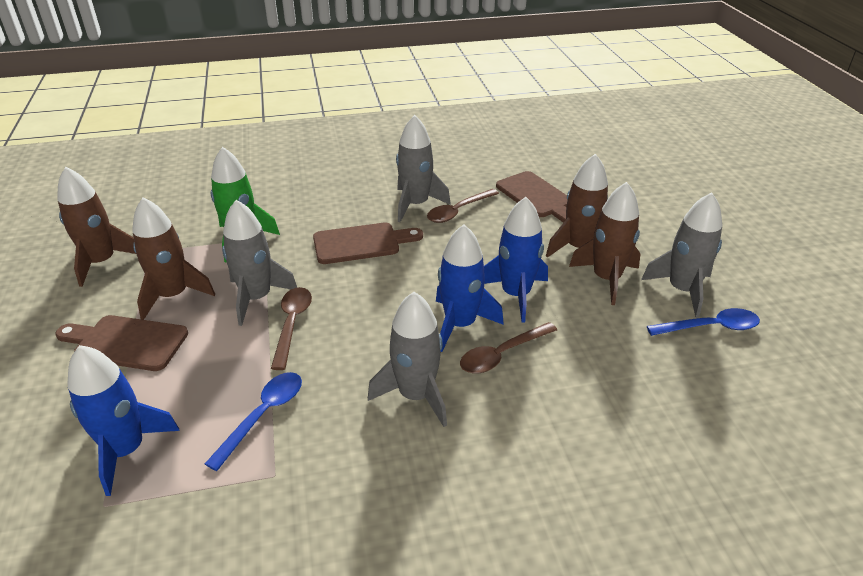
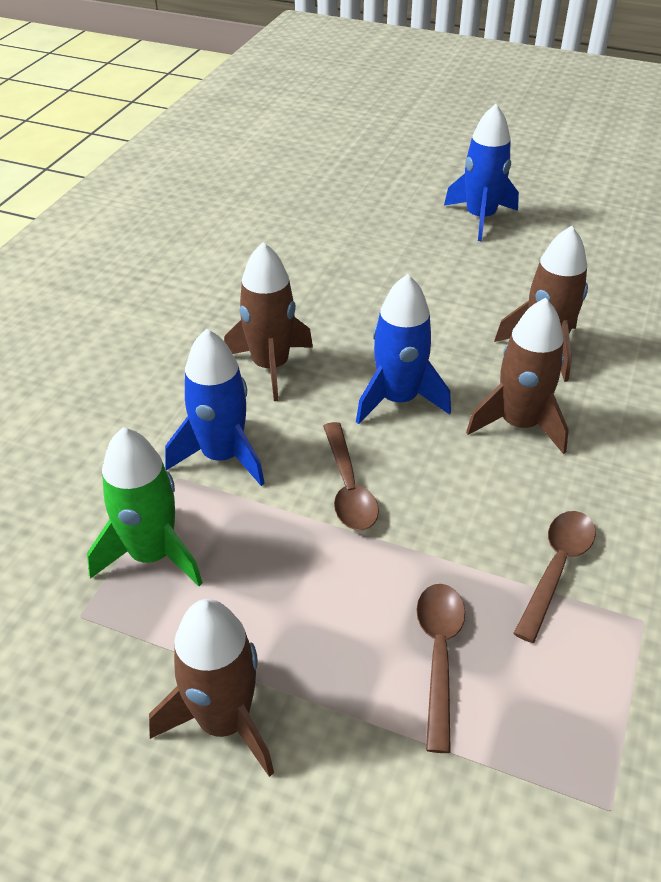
blue spoon: 2 -> 0
brown cutting board: 3 -> 0
grey rocket: 4 -> 0

